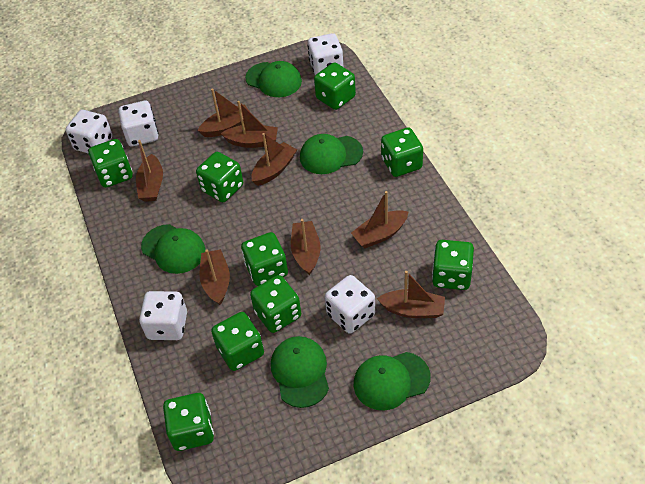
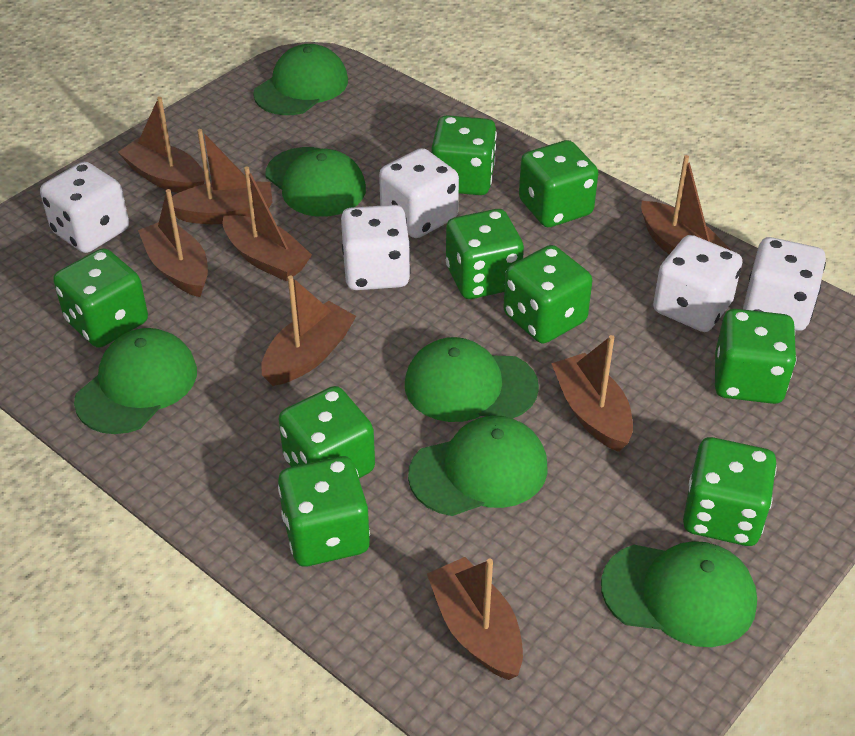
green cap: 5 -> 6

